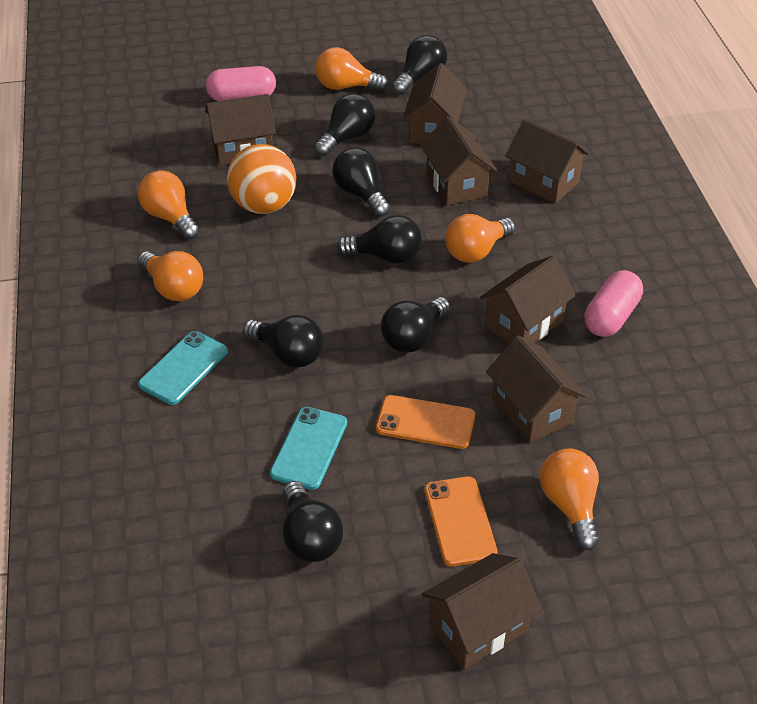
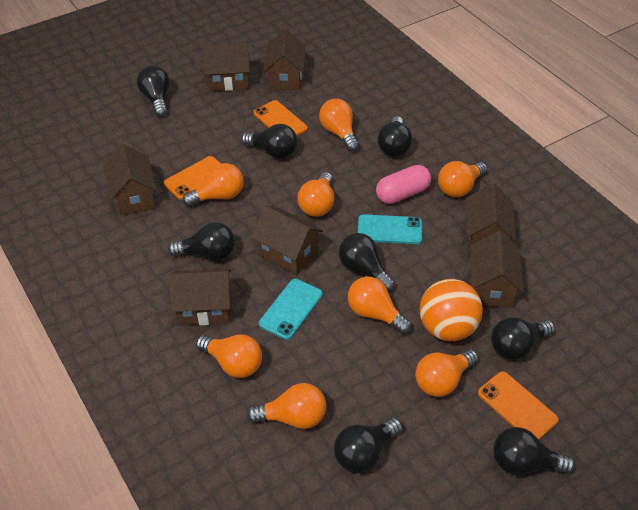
black light bulb: 7 -> 8
orange light bulb: 5 -> 8
orange phone: 2 -> 3
pink capsule: 2 -> 1

